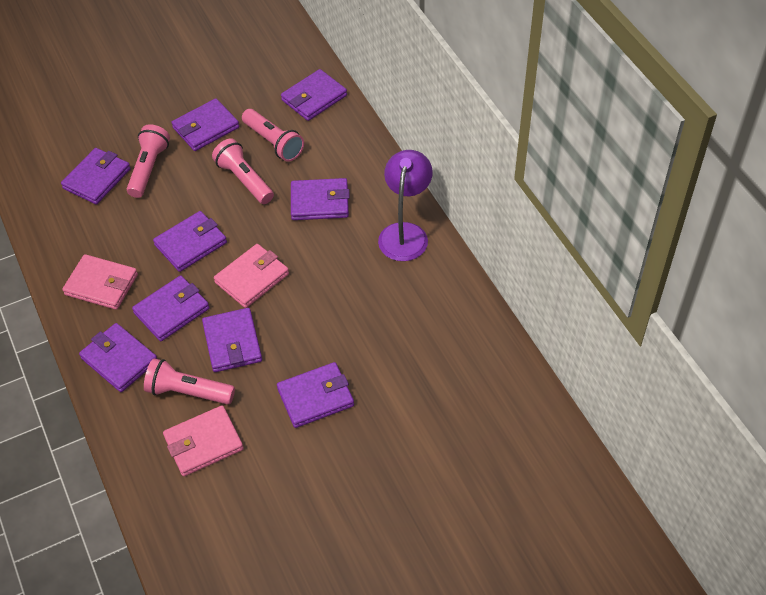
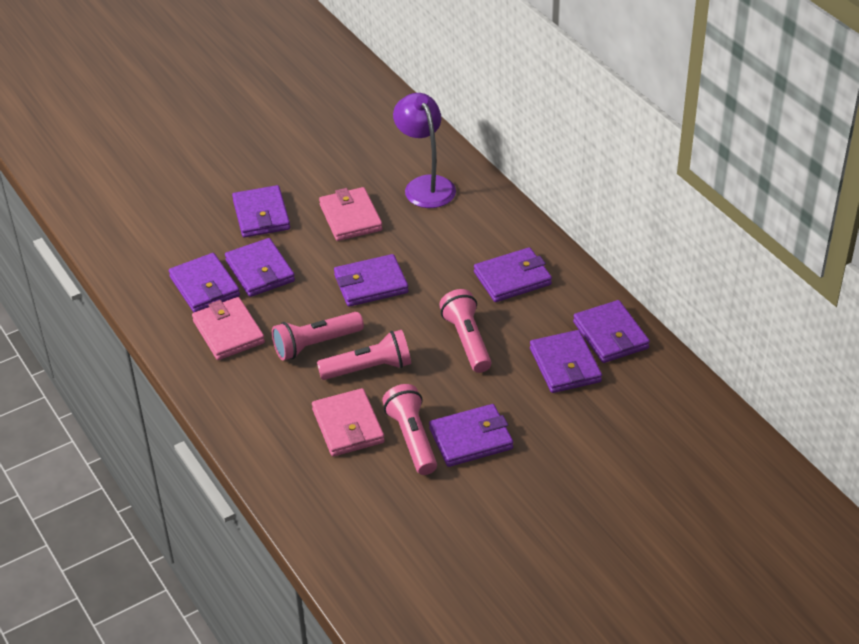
purple wallet: 9 -> 8

